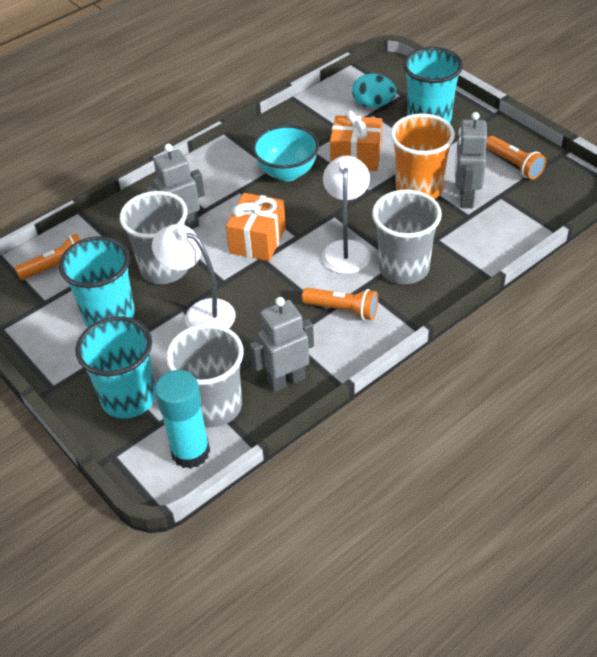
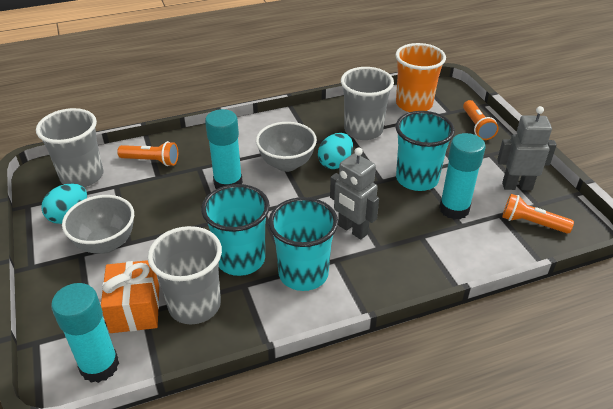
grey bowl: 0 -> 2
grey robot: 3 -> 2
orange gift: 2 -> 1
turquoise bowl: 1 -> 0
turquoise egg: 1 -> 2
turquoise glue stick: 1 -> 3
white lamp: 2 -> 0

